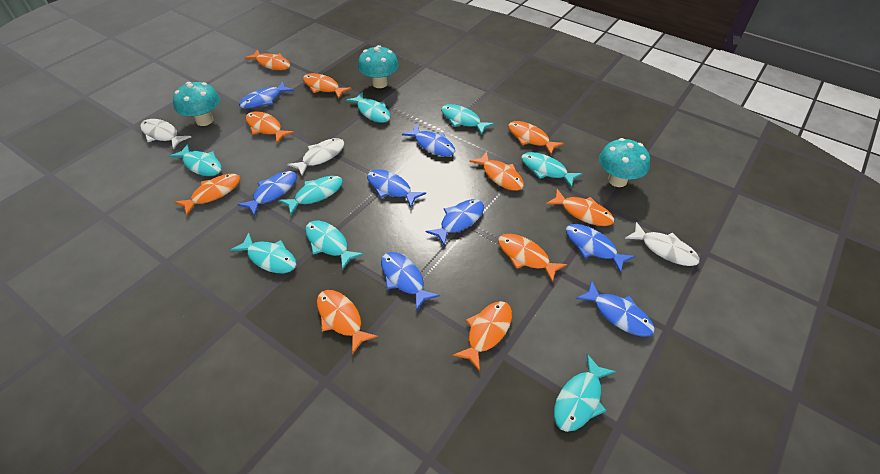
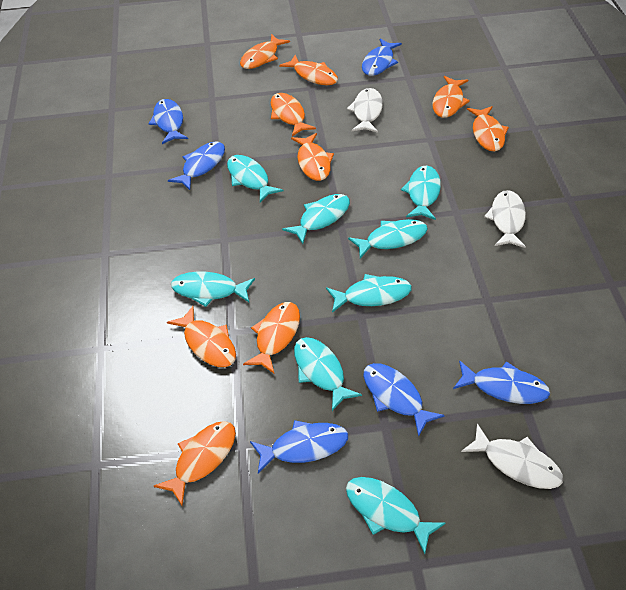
blue fish: 8 -> 6
orange fish: 10 -> 9
turquoise mushroom: 3 -> 0

